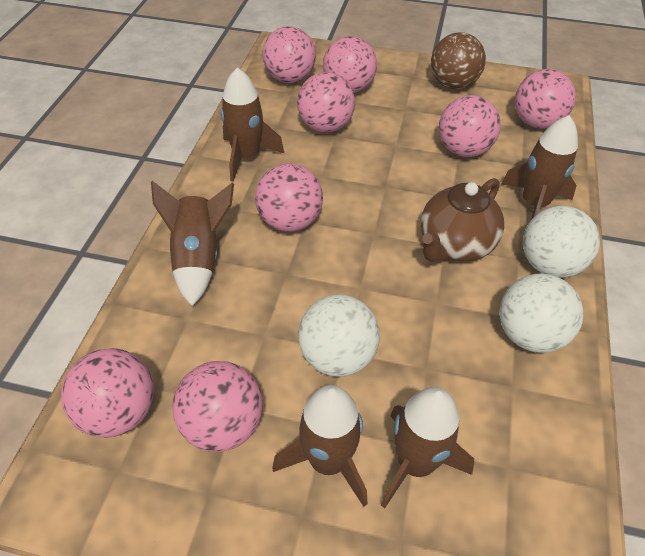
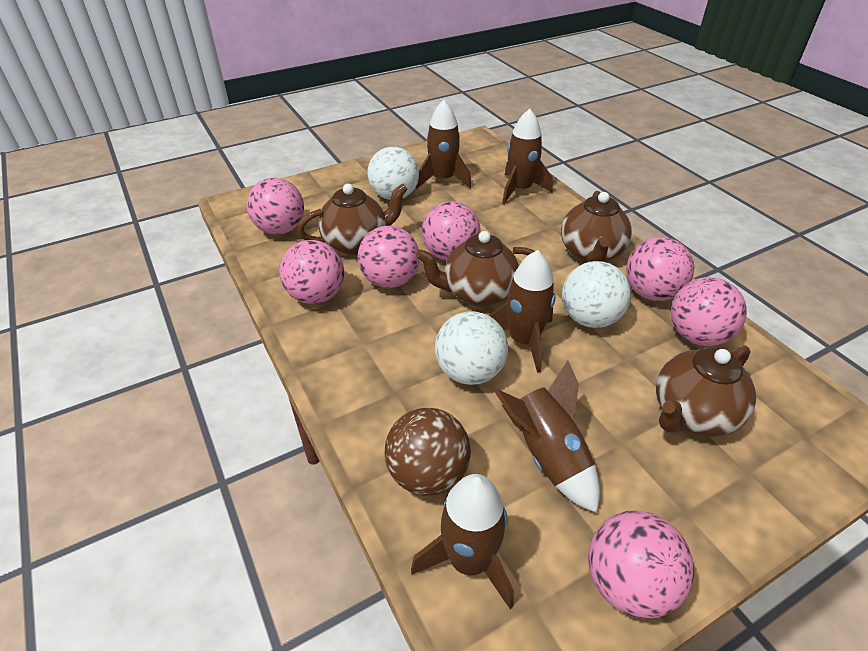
brown teapot: 1 -> 4
pink ball: 8 -> 7

